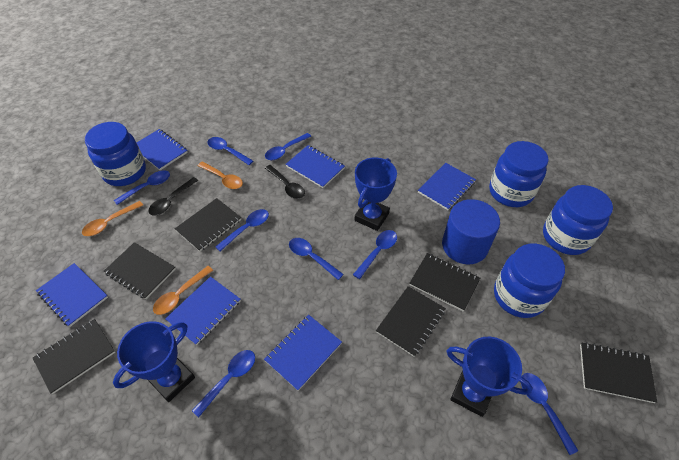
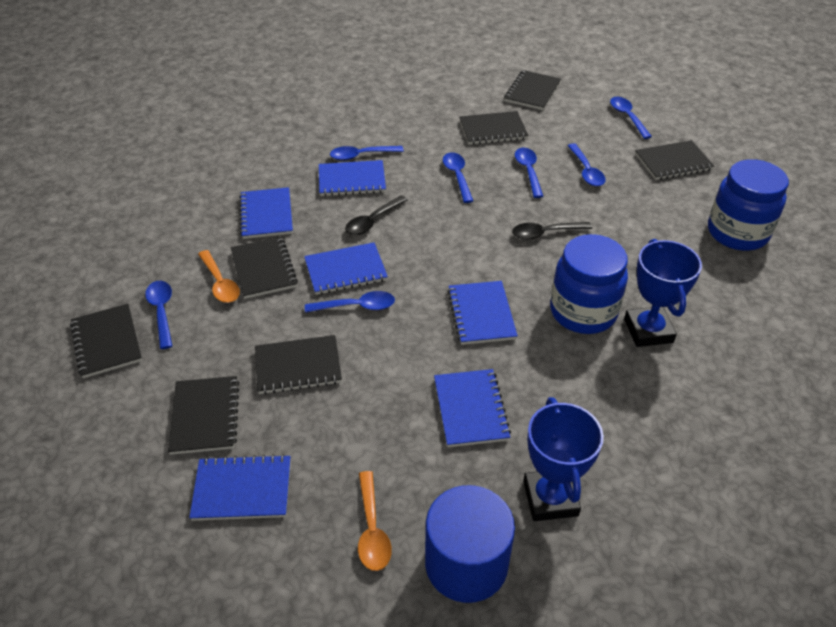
black notebook: 6 -> 7
blue jar: 4 -> 2
blue spoon: 8 -> 7
blue trophy: 3 -> 2
orange spoon: 3 -> 2

